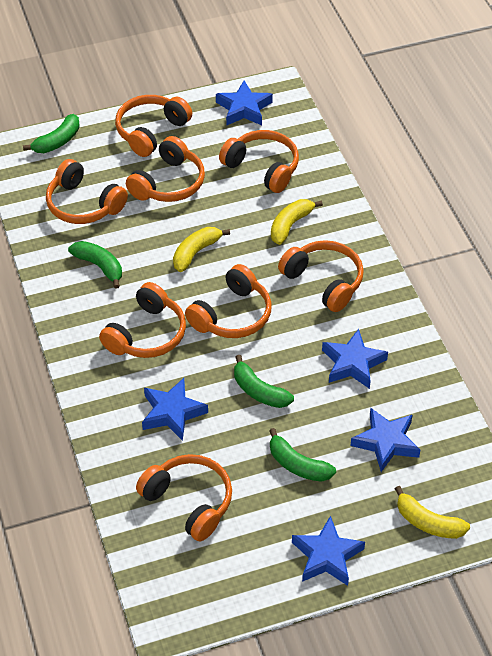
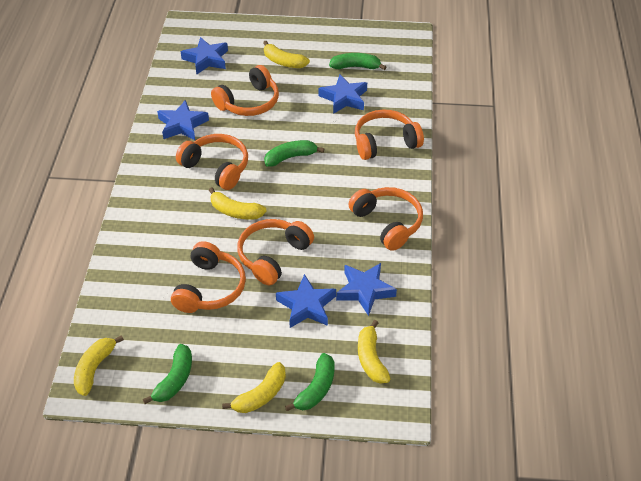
orange headphones: 8 -> 6
yellow banana: 3 -> 5

